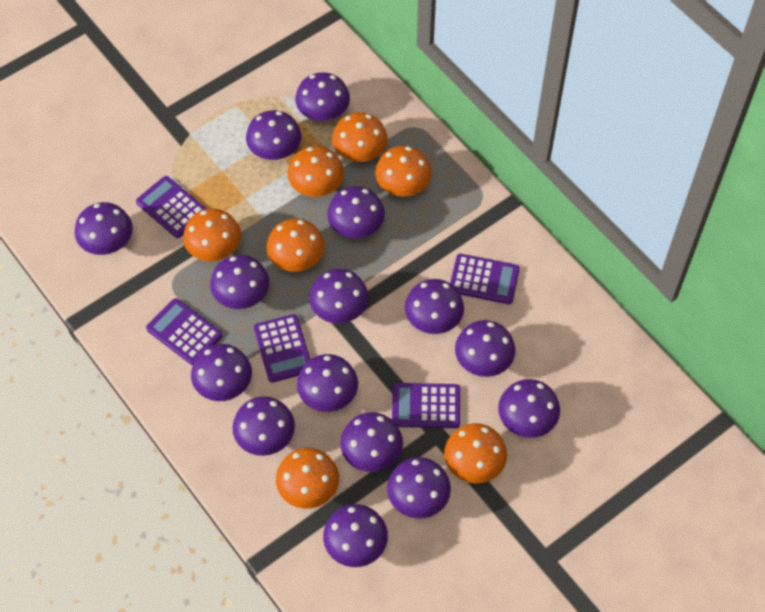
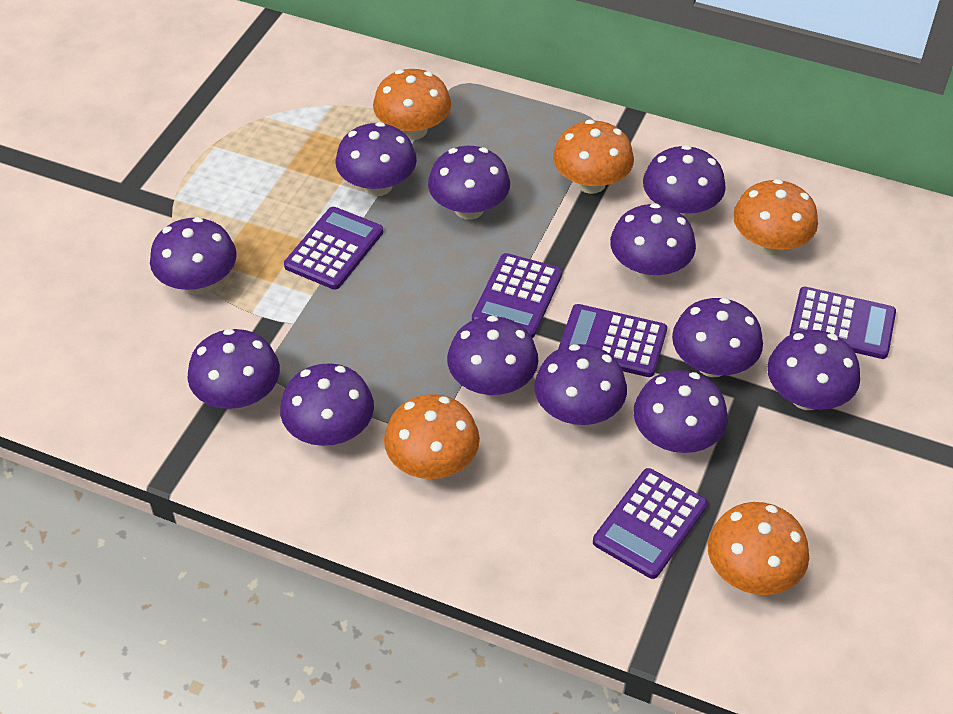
orange mushroom: 7 -> 5
purple mushroom: 15 -> 12

